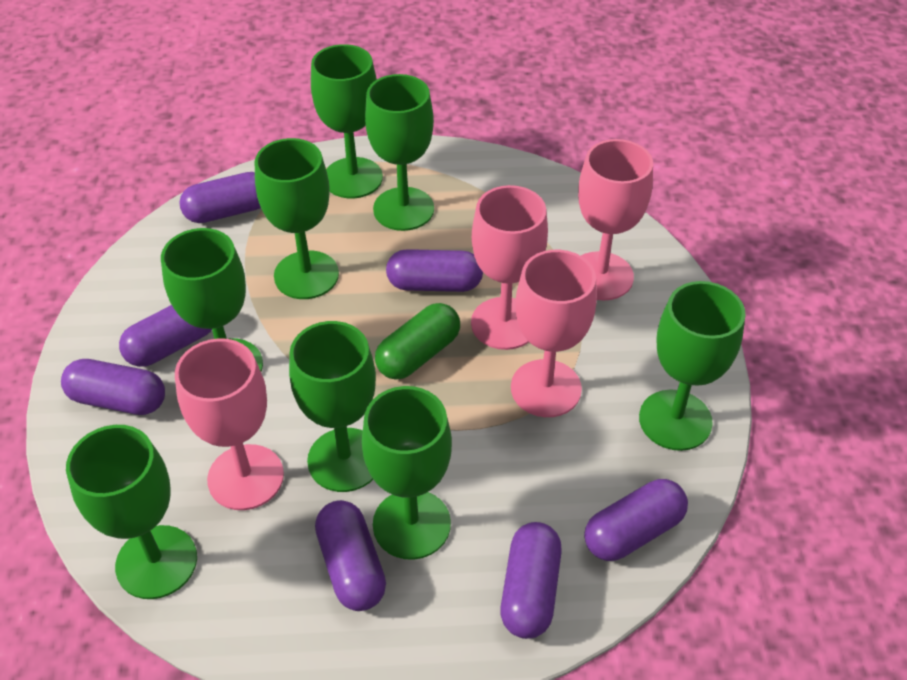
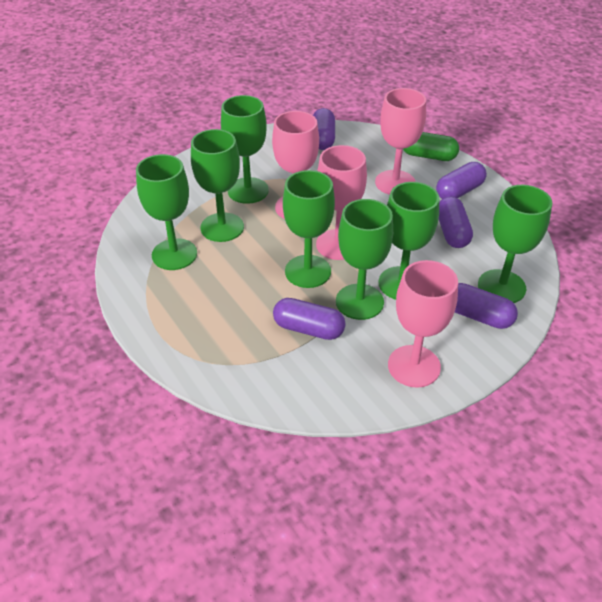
green goblet: 8 -> 7
purple capsule: 7 -> 5

